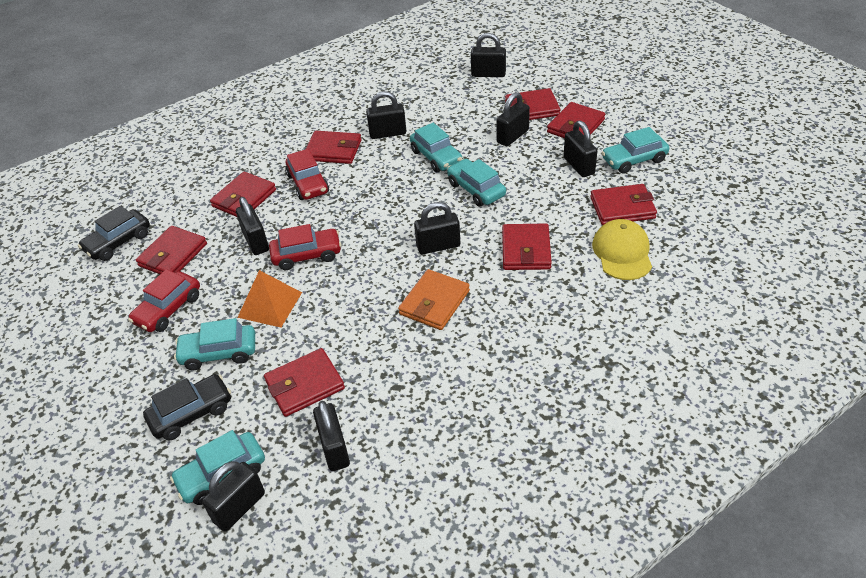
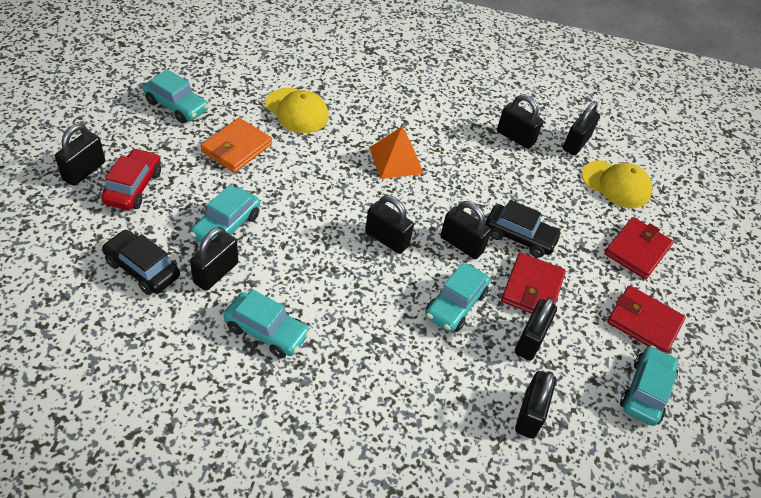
red car: 3 -> 1
red wallet: 8 -> 3
yellow cap: 1 -> 2

